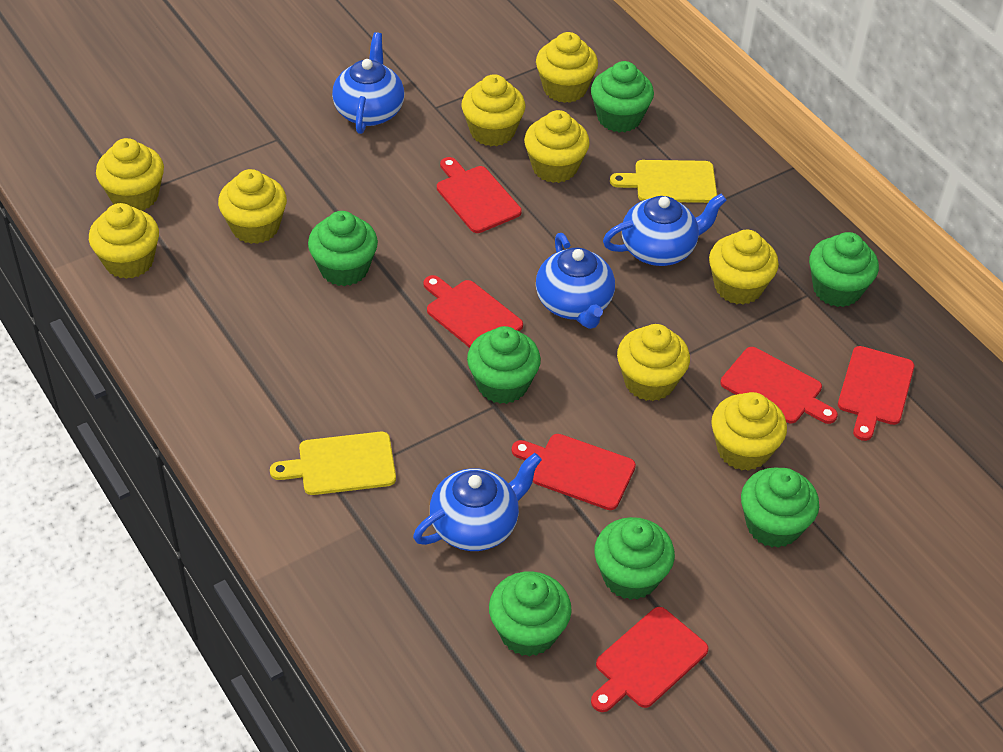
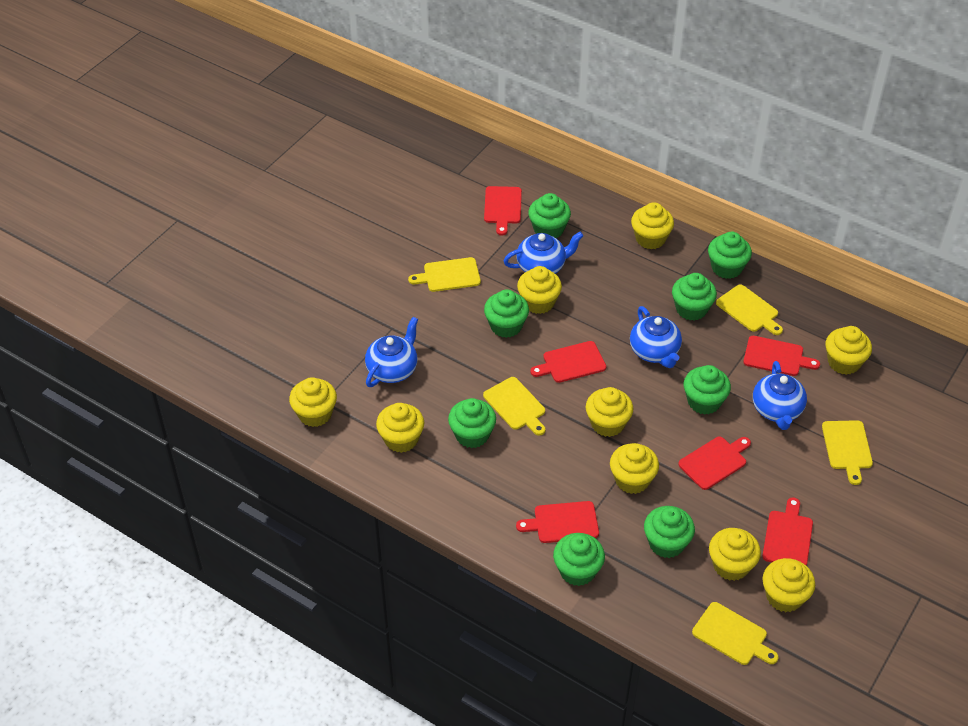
green cupcake: 7 -> 8
yellow cutting board: 2 -> 5

